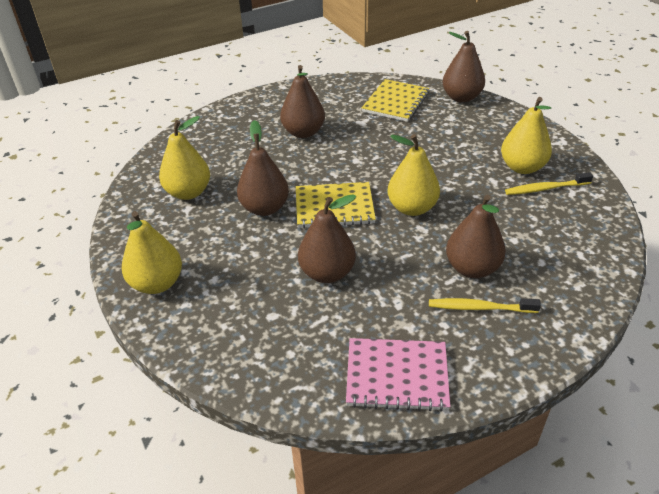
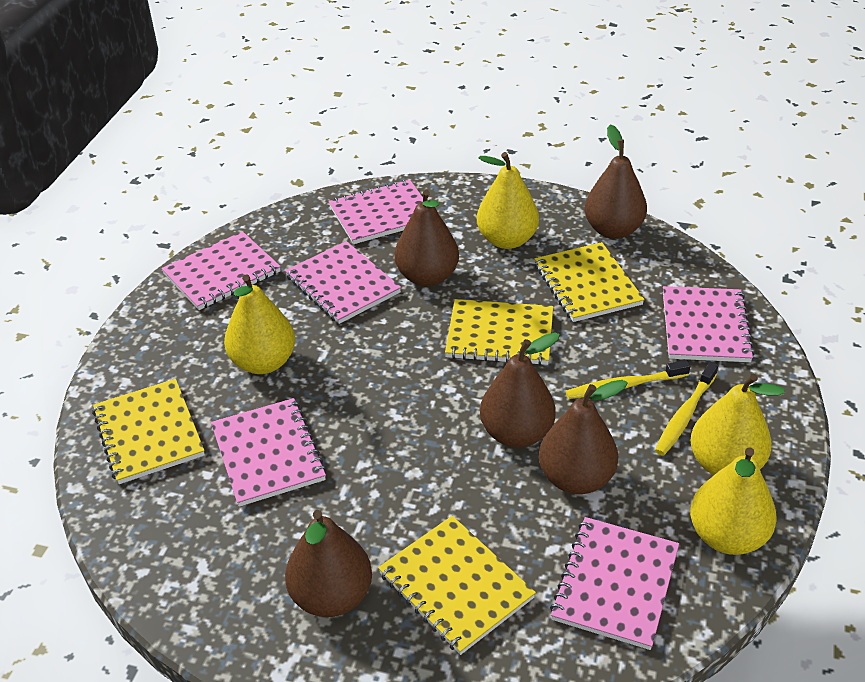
pink notebook: 1 -> 6
yellow notebook: 2 -> 4

